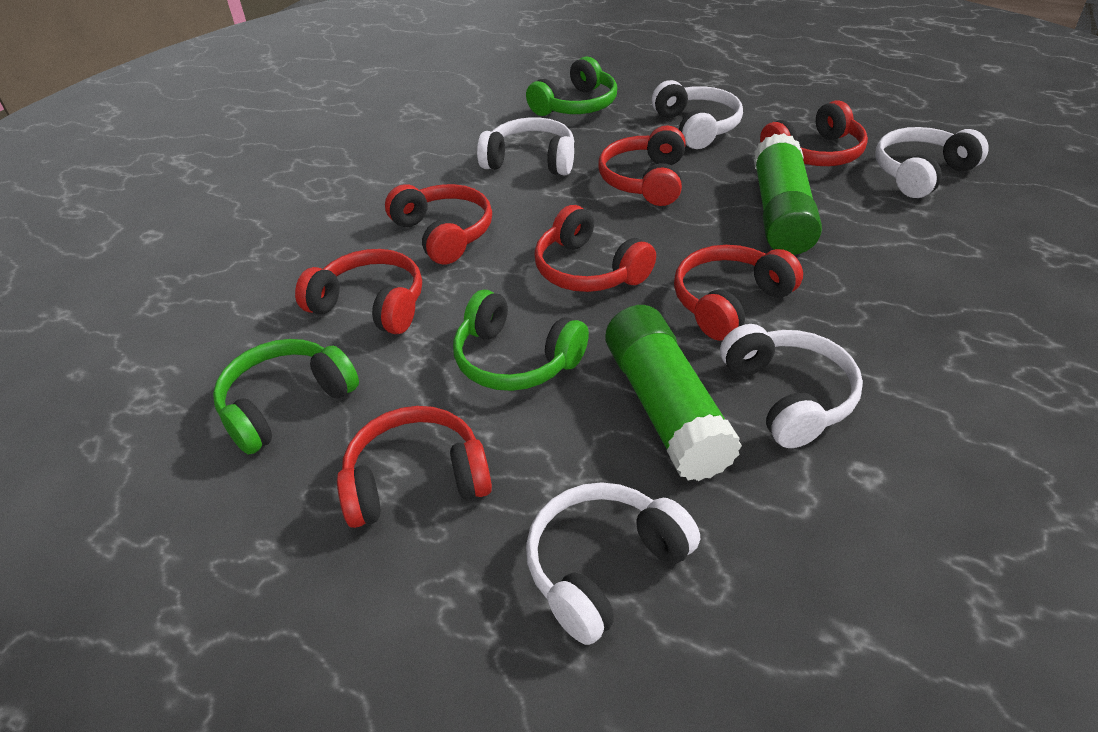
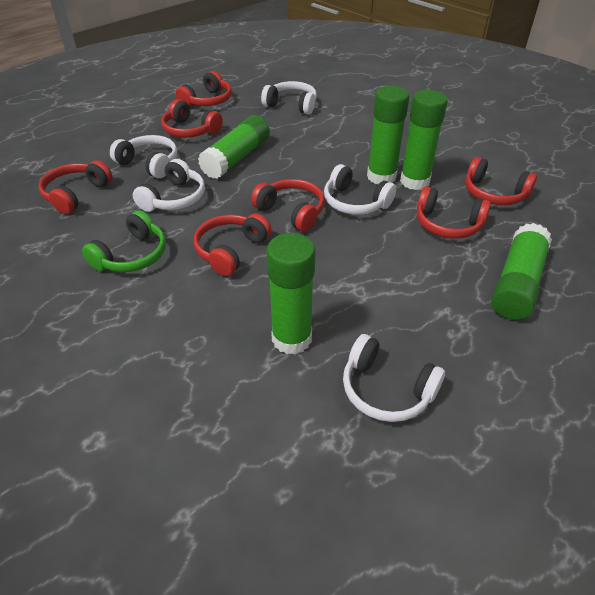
green glue stick: 2 -> 5
green headphones: 3 -> 1

